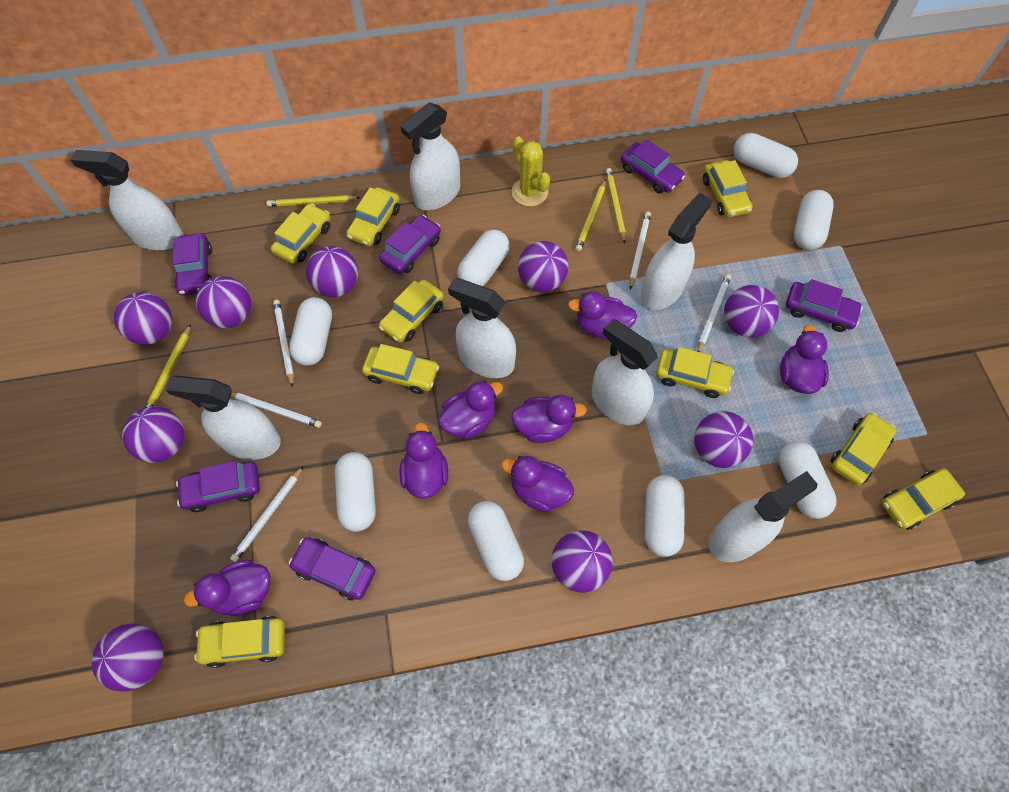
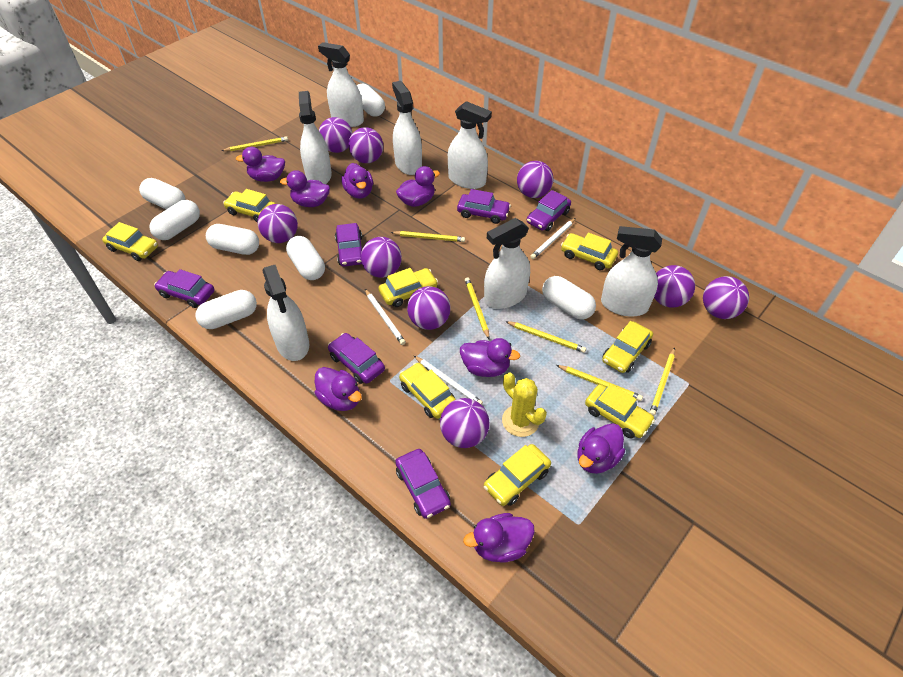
purple duck: 7 -> 8
white capsule: 8 -> 7
white pencil: 5 -> 3
yellow car: 9 -> 8
yellow pencil: 4 -> 6

